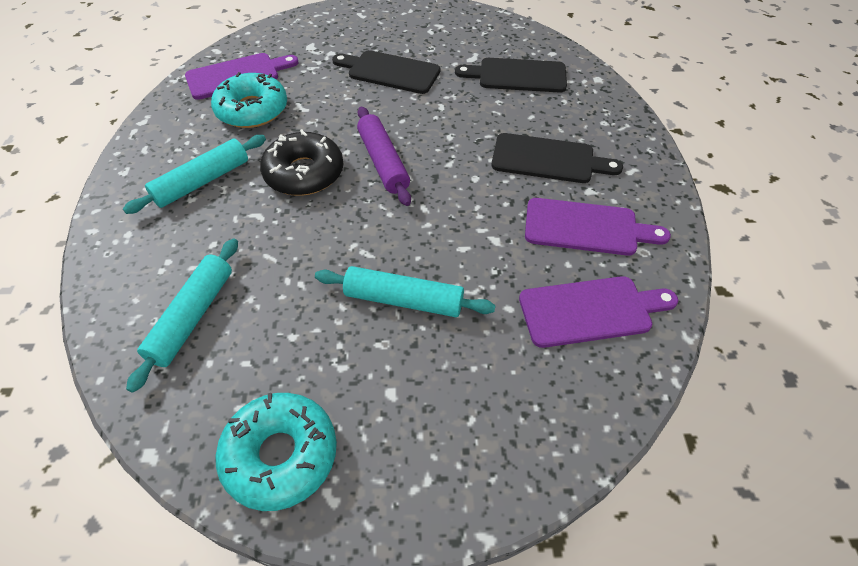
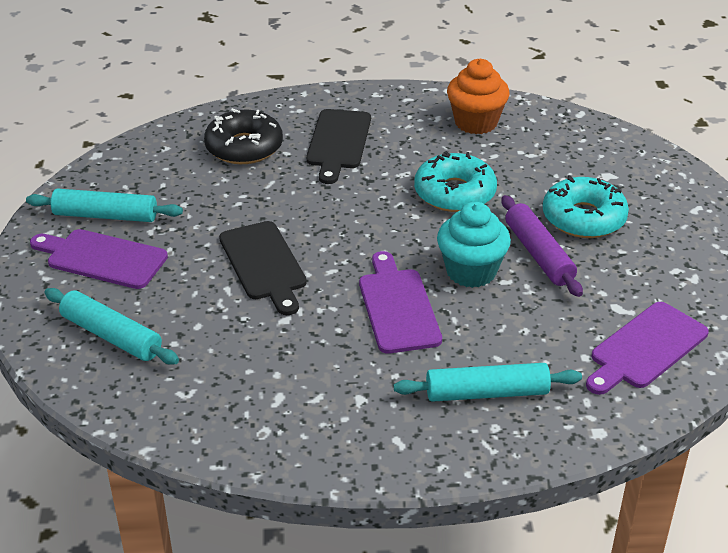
black cutting board: 3 -> 2
orange cupcake: 0 -> 1
turquoise cupcake: 0 -> 1

